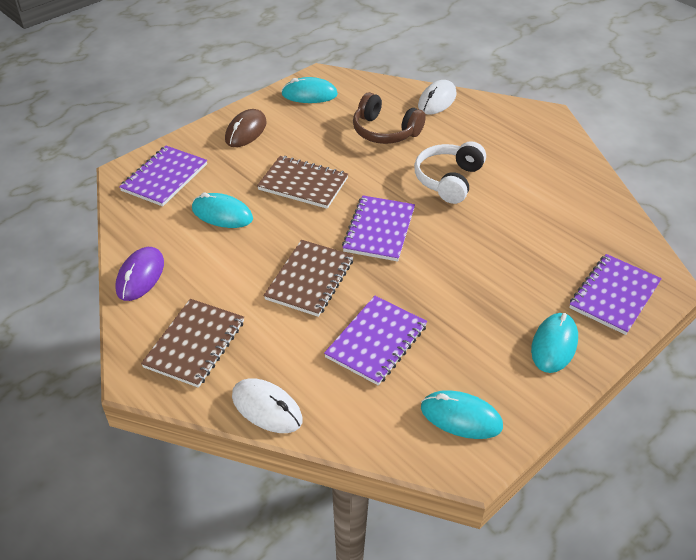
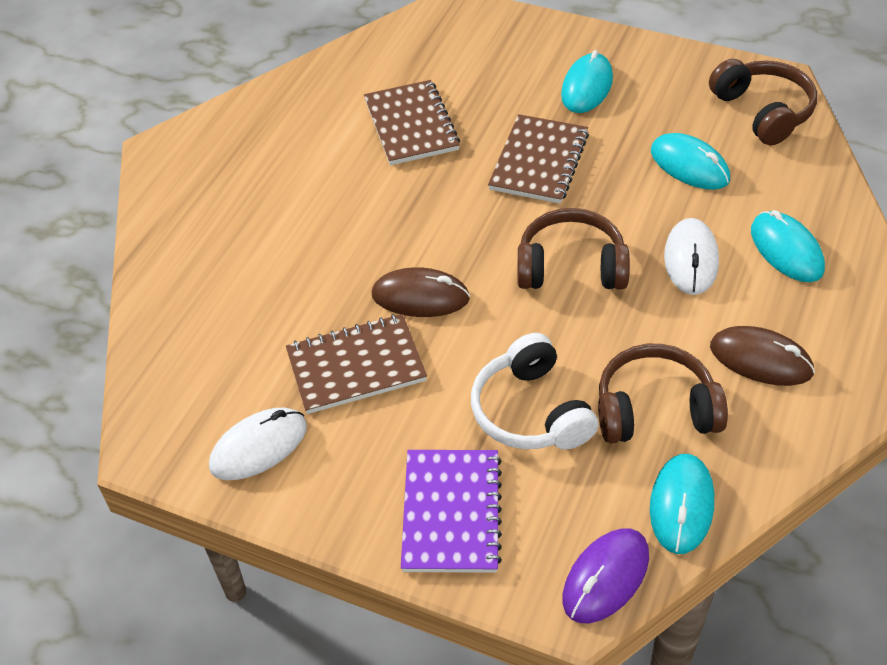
brown headphones: 1 -> 3
brown mouse: 1 -> 2
purple notebook: 4 -> 1

